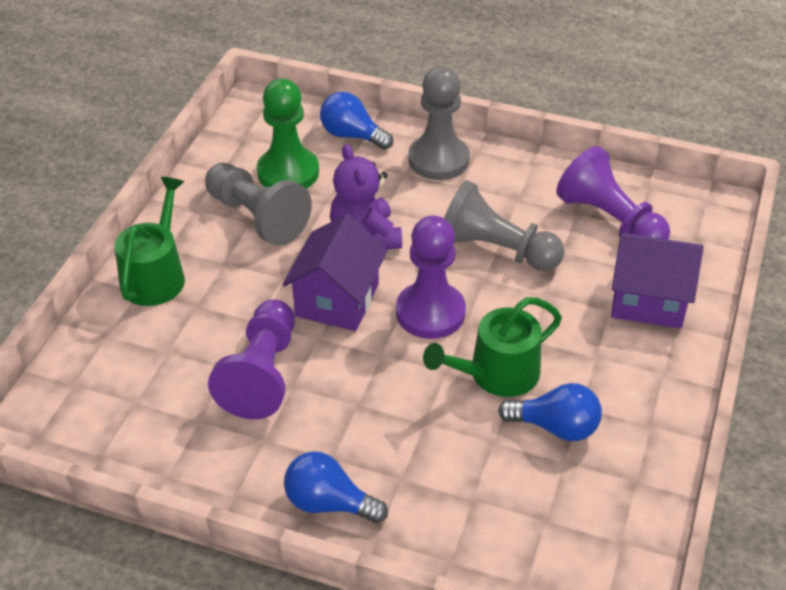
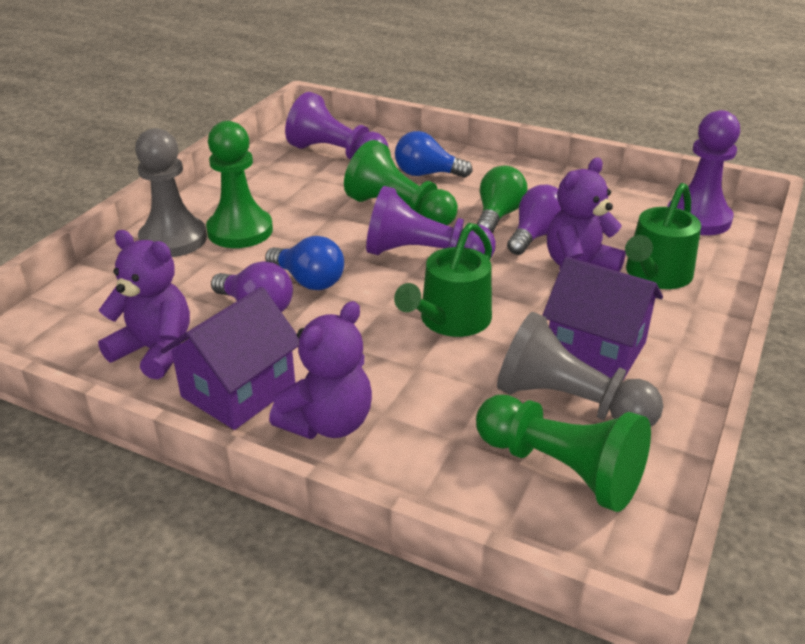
blue light bulb: 3 -> 2
green light bulb: 0 -> 1
green pawn: 1 -> 3
grey pawn: 3 -> 2
purple light bulb: 0 -> 2
purple teddy bear: 1 -> 3

